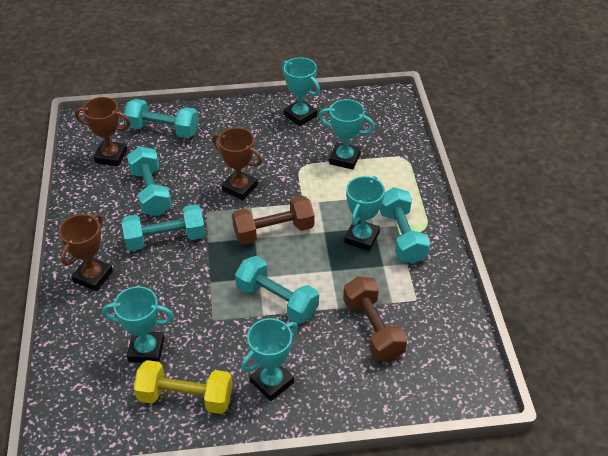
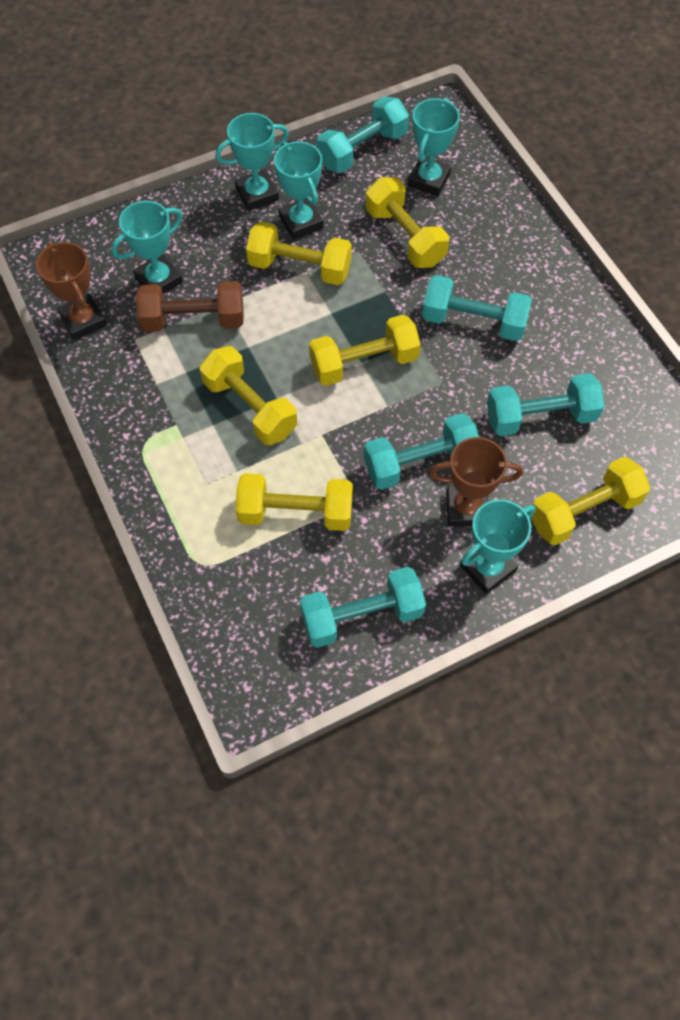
brown dumbbell: 2 -> 1
brown trophy: 3 -> 2
yellow dumbbell: 1 -> 6

